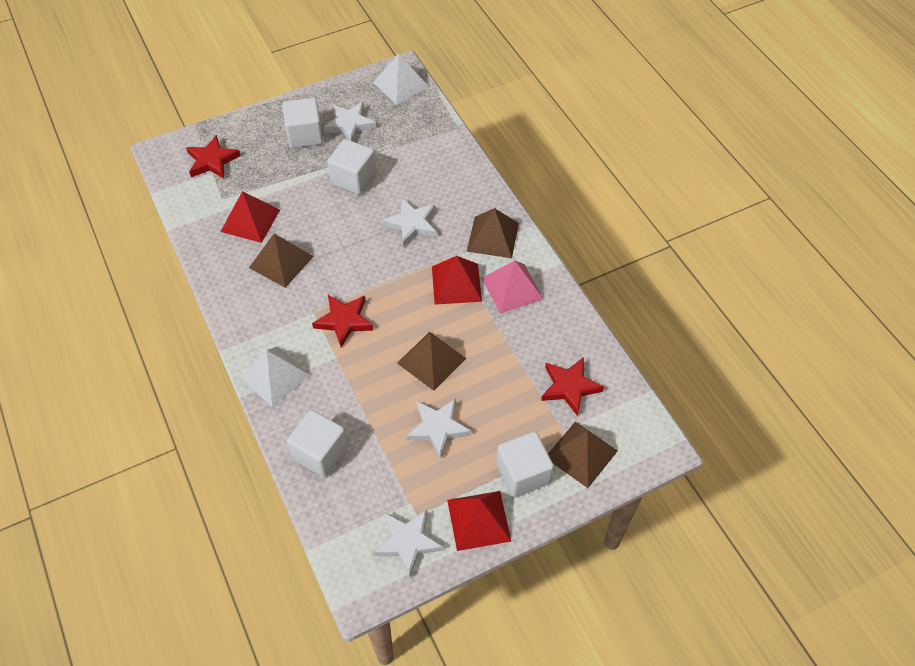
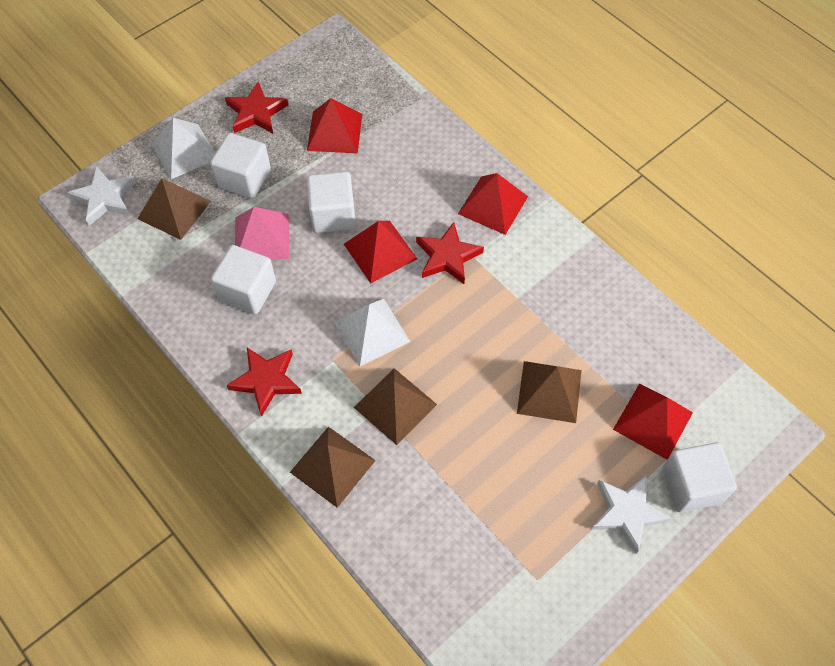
red pyramid: 3 -> 4
white star: 4 -> 2

